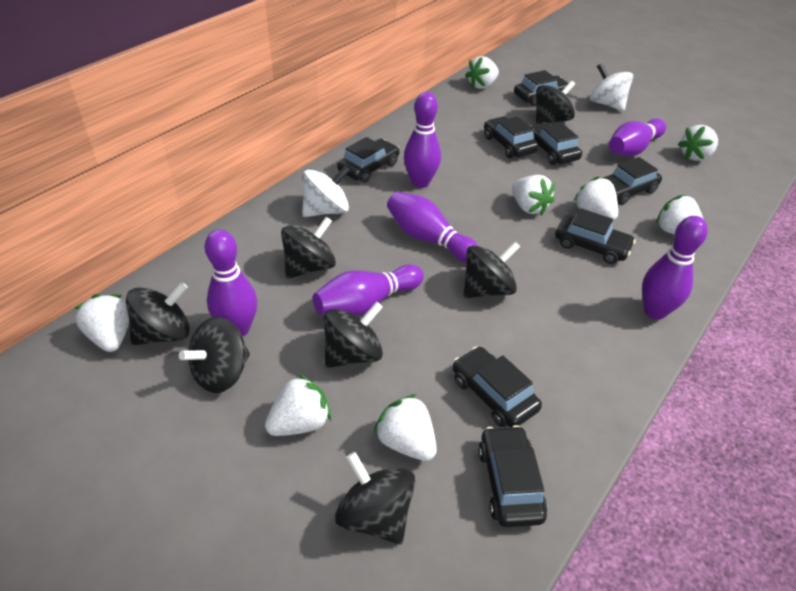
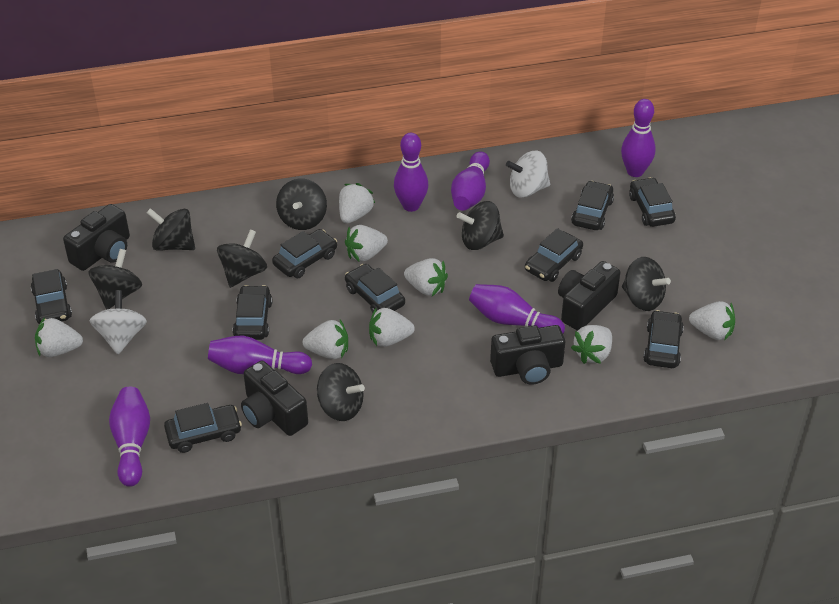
black camera: 0 -> 4
black car: 8 -> 9

